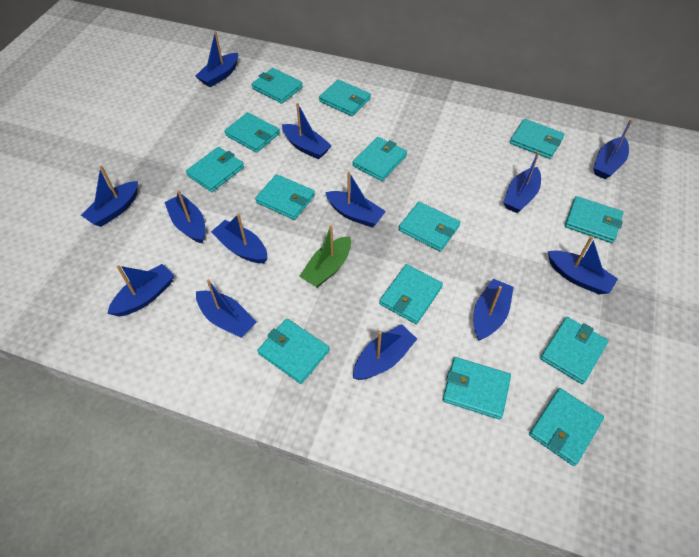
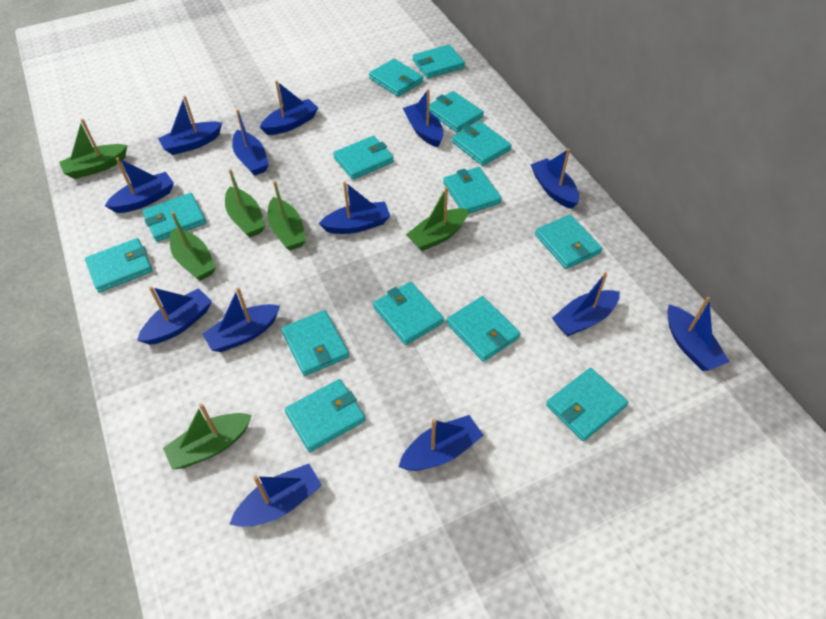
green boat: 1 -> 6

